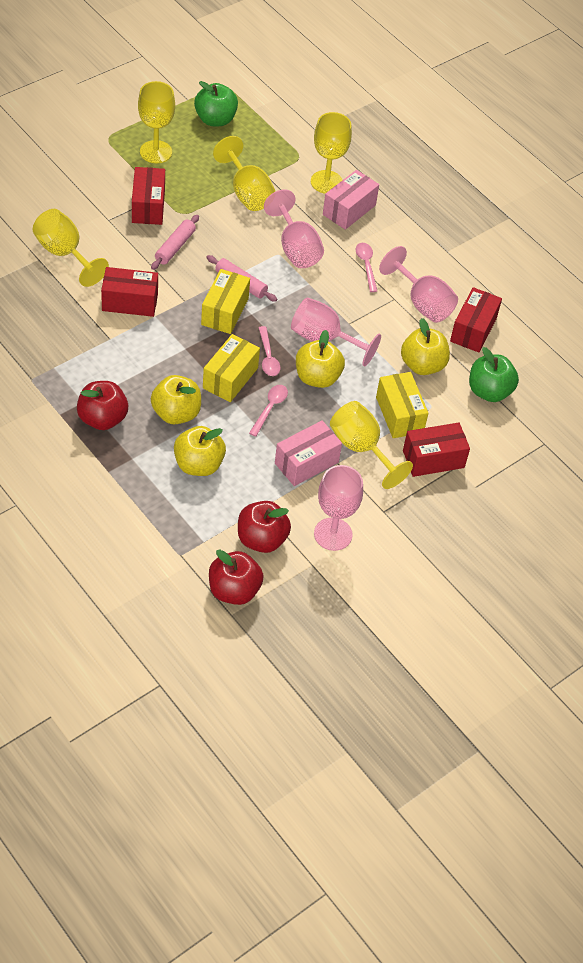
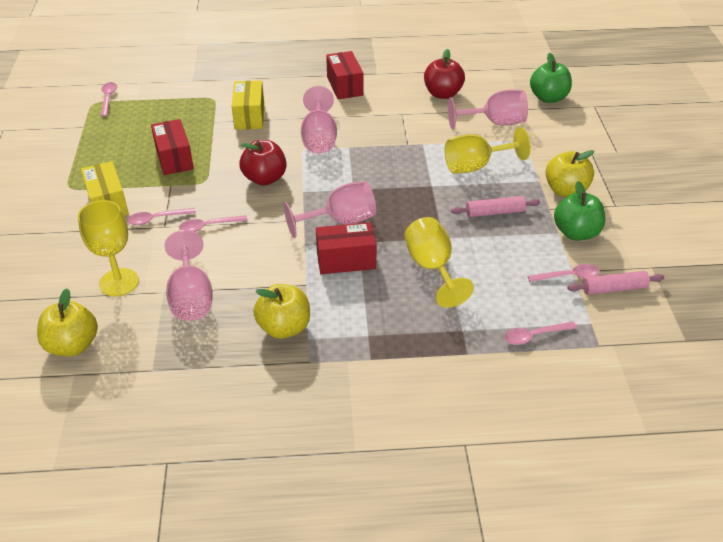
pink box: 2 -> 0
pink spoon: 3 -> 5
red apple: 3 -> 2
red box: 4 -> 3
yellow apple: 4 -> 3
yellow box: 3 -> 2
yellow goblet: 5 -> 3

